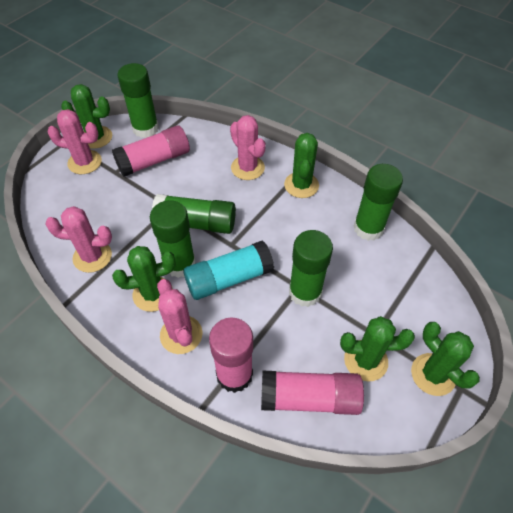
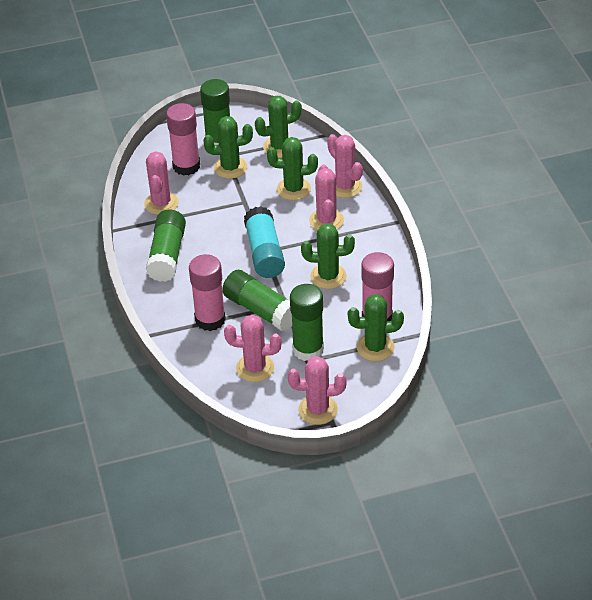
green glue stick: 5 -> 4
pink cactus: 4 -> 5

